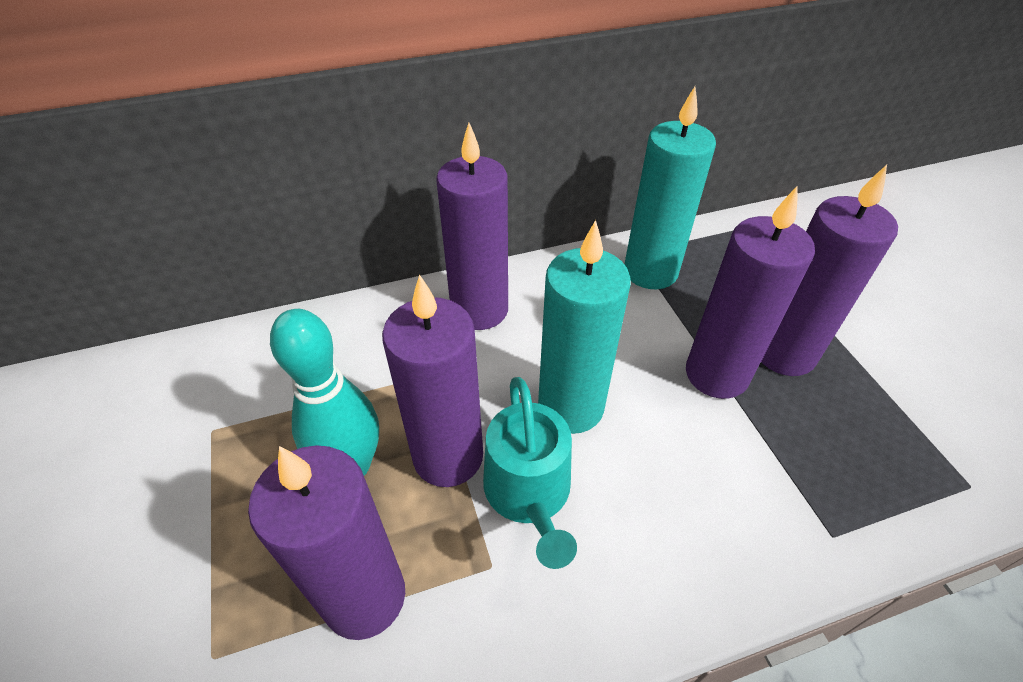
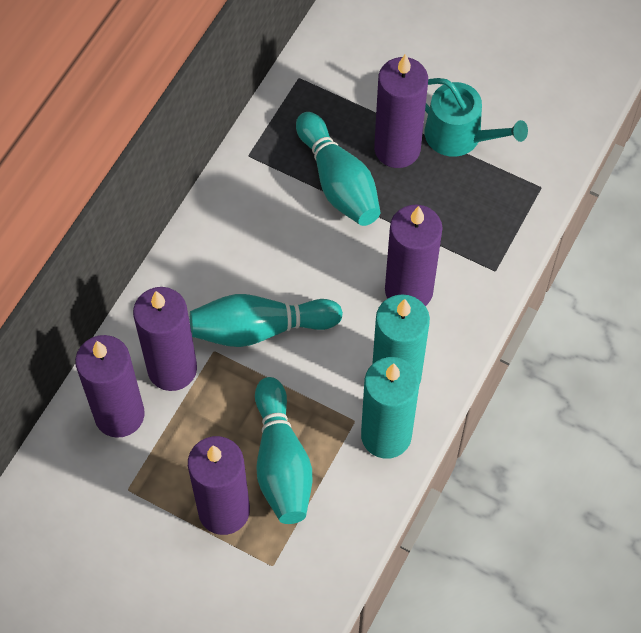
turquoise bowling pin: 1 -> 3

